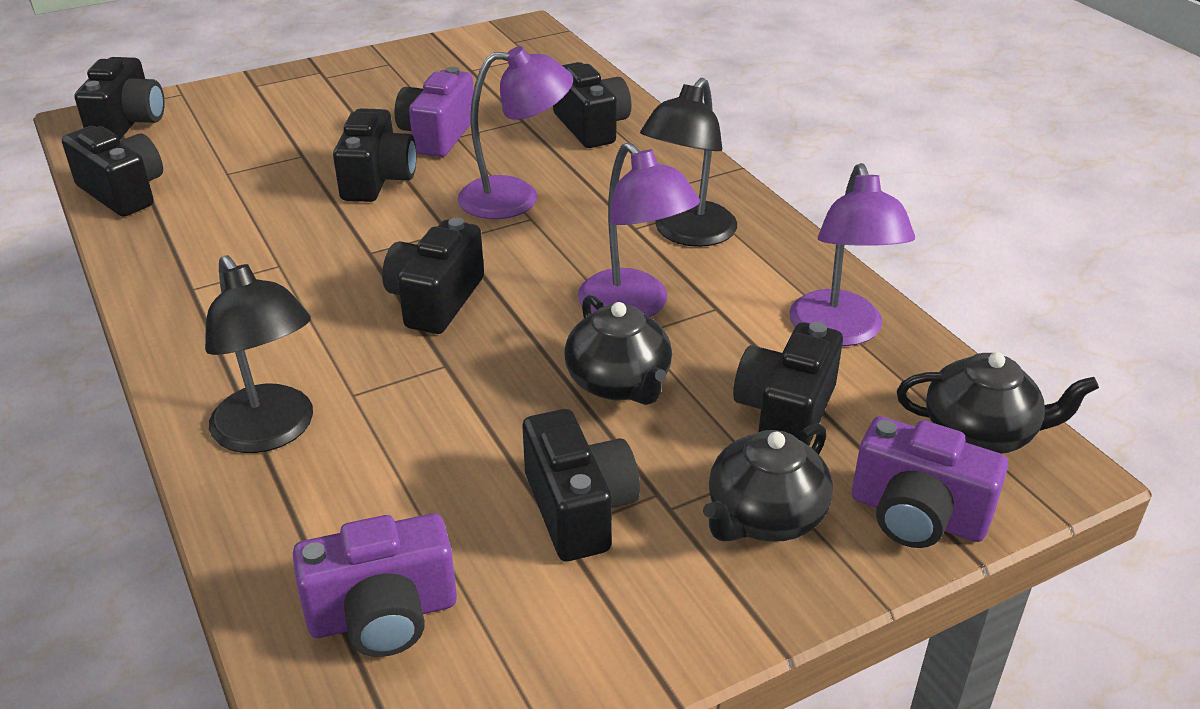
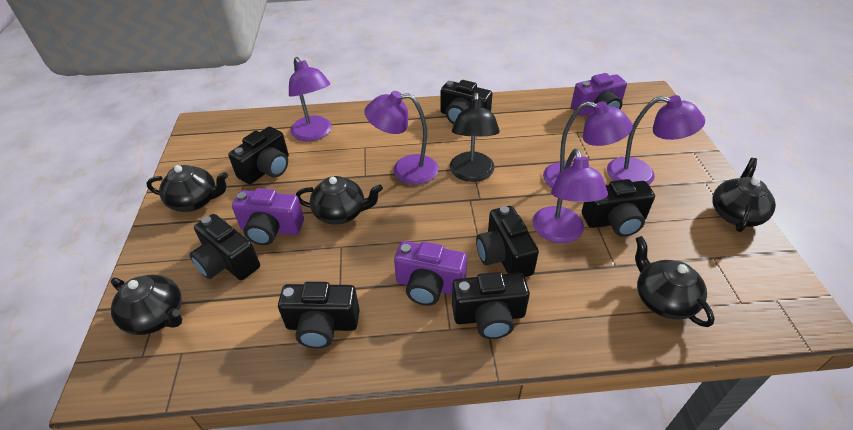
black lamp: 2 -> 1
black teapot: 3 -> 5
purple lamp: 3 -> 5

